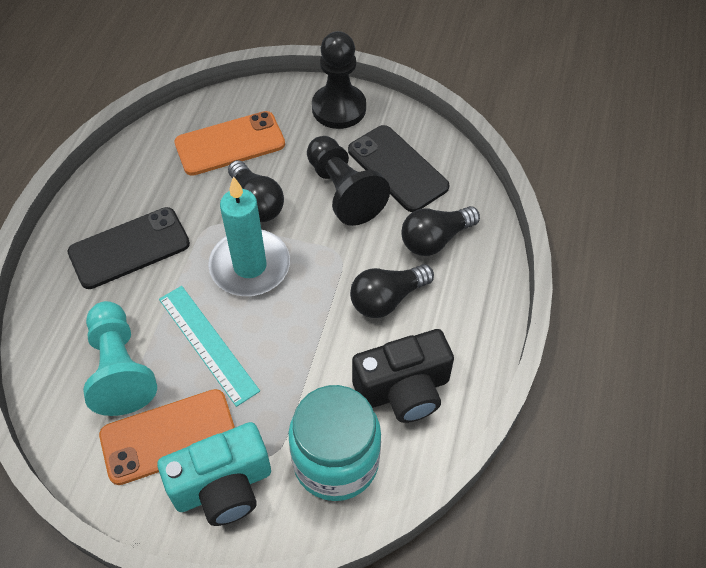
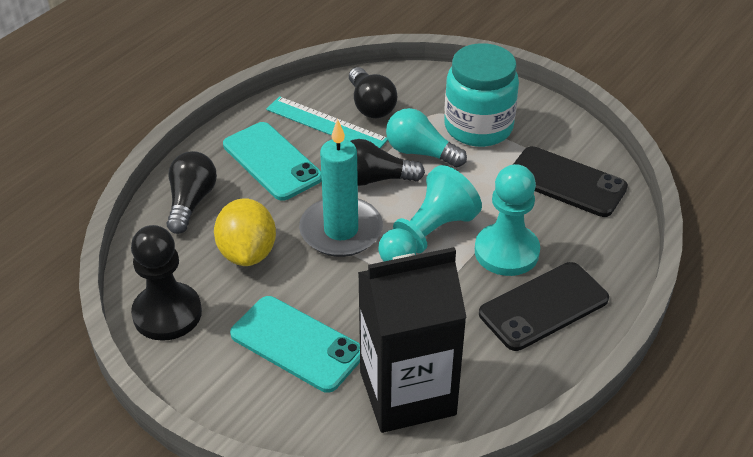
black camera: 1 -> 0
black carton: 0 -> 1
black pawn: 2 -> 1
orange phone: 2 -> 0
turquoise camera: 1 -> 0
turquoise light bulb: 0 -> 1
turquoise pawn: 1 -> 2
turquoise phone: 0 -> 2
yellow lemon: 0 -> 1

